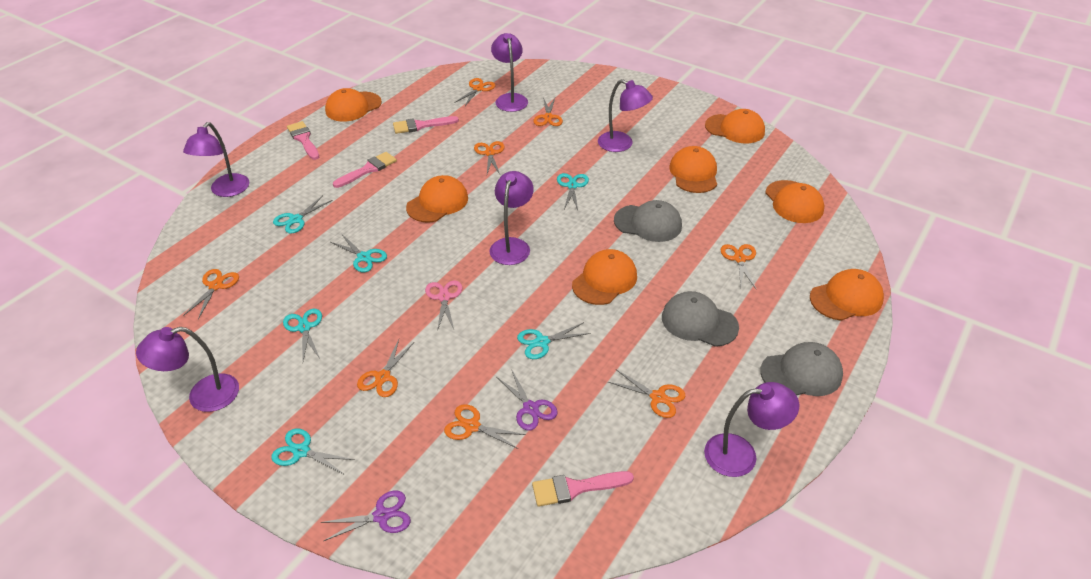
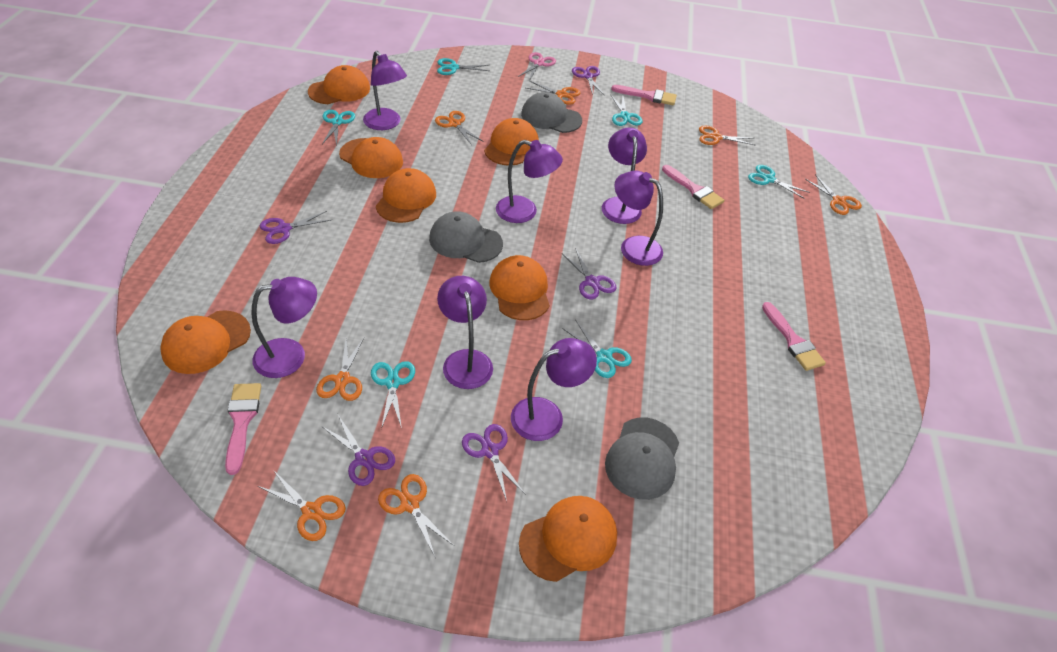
orange scissors: 8 -> 7
purple lamp: 6 -> 7
purple scissors: 2 -> 5

